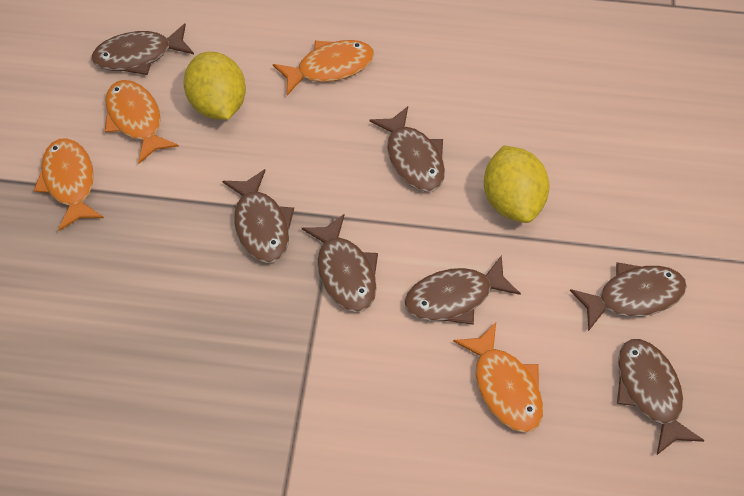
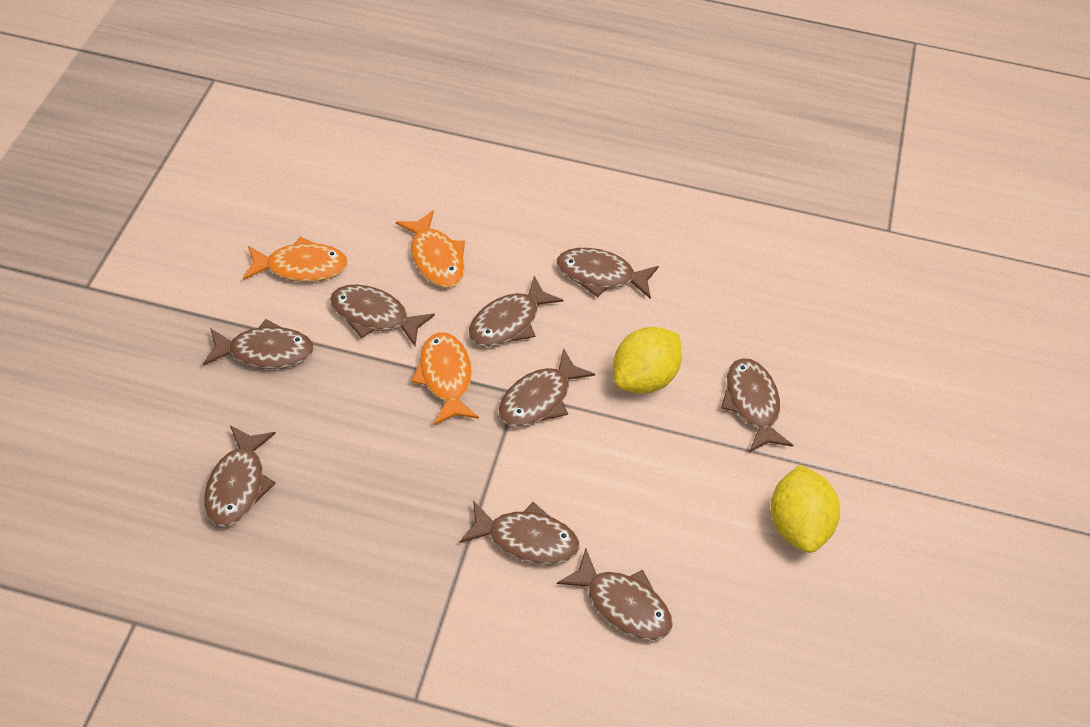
brown fish: 7 -> 9
orange fish: 4 -> 3

